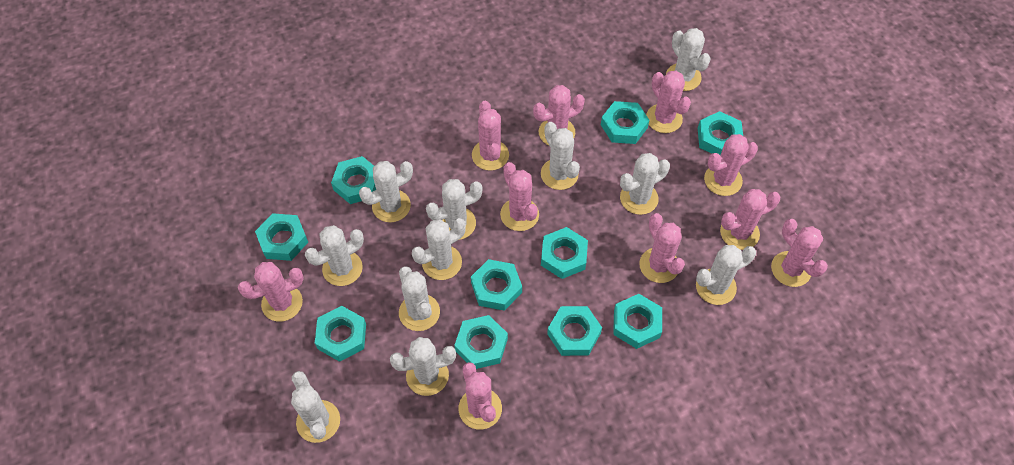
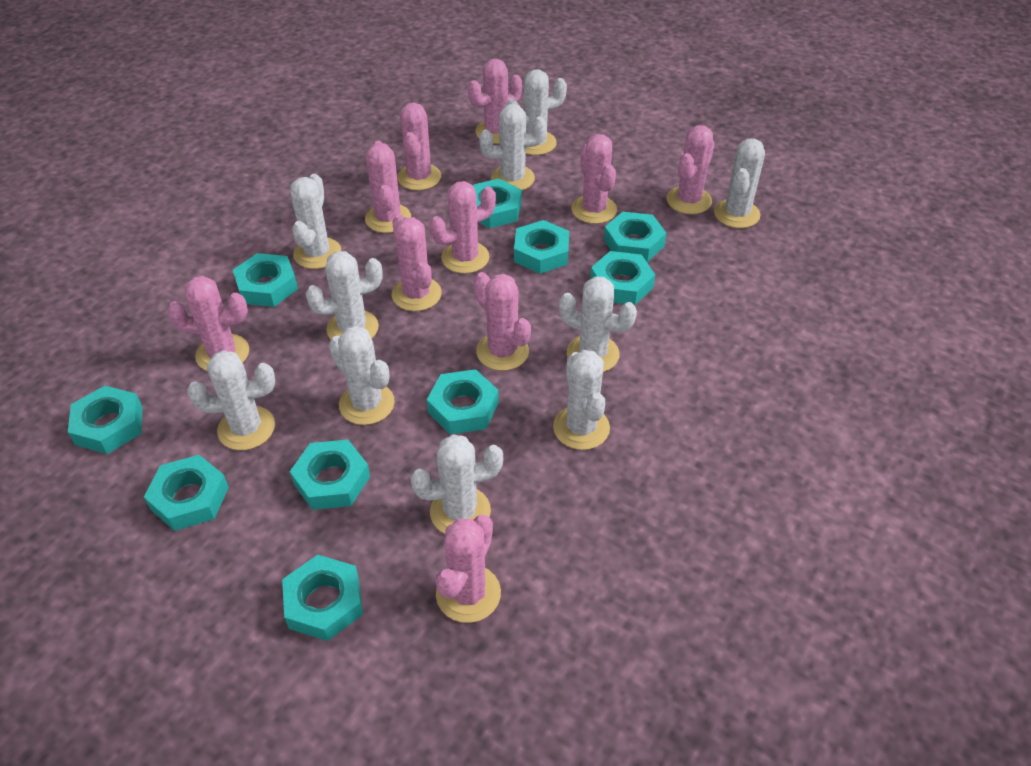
white cactus: 11 -> 10

